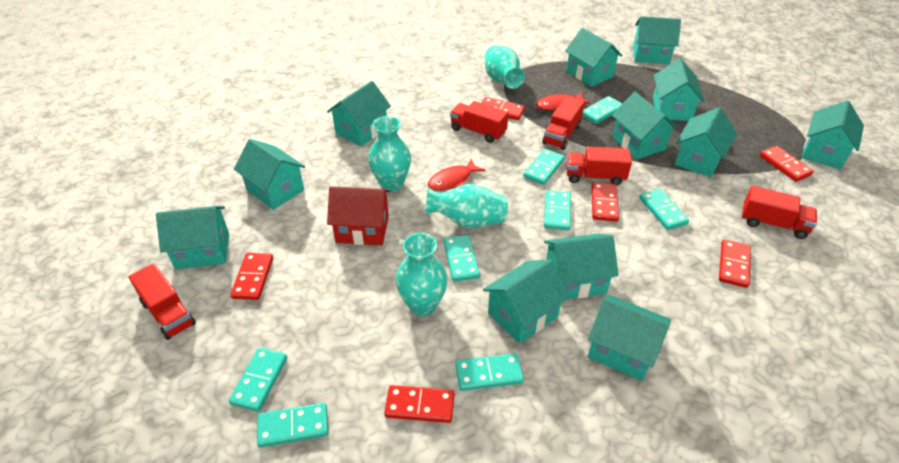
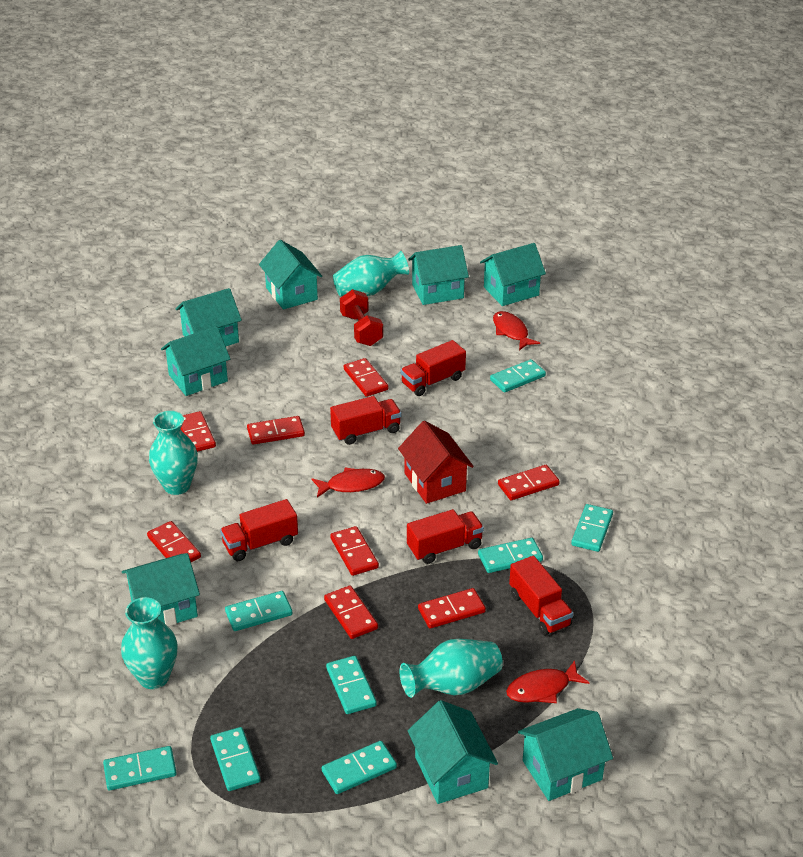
red domino: 6 -> 8
red dumbbell: 0 -> 1
red fish: 2 -> 3
turquoise house: 12 -> 8

